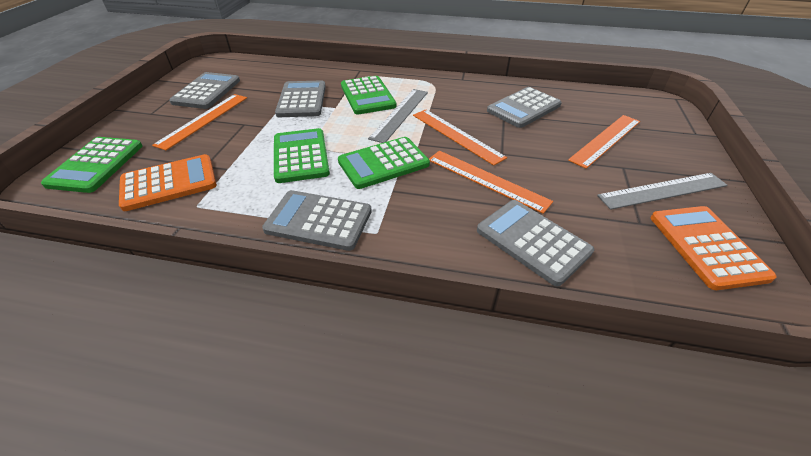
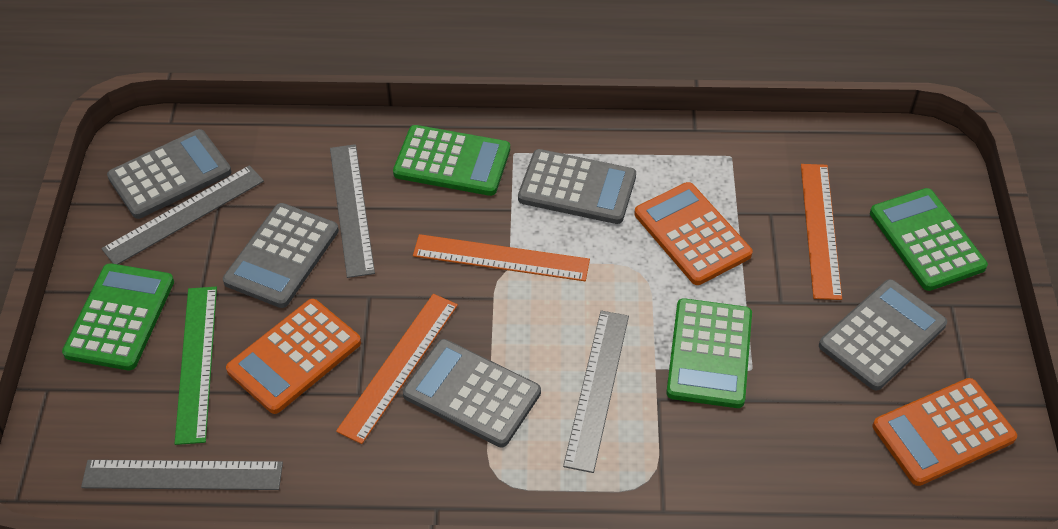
green ruler: 0 -> 1
grey ruler: 2 -> 4
orange calculator: 2 -> 3
orange ruler: 4 -> 3

